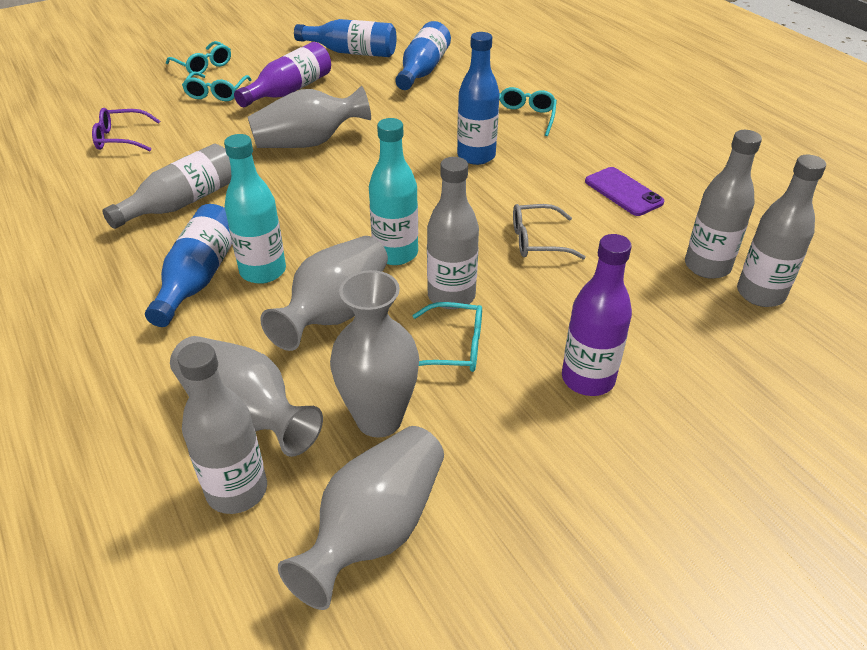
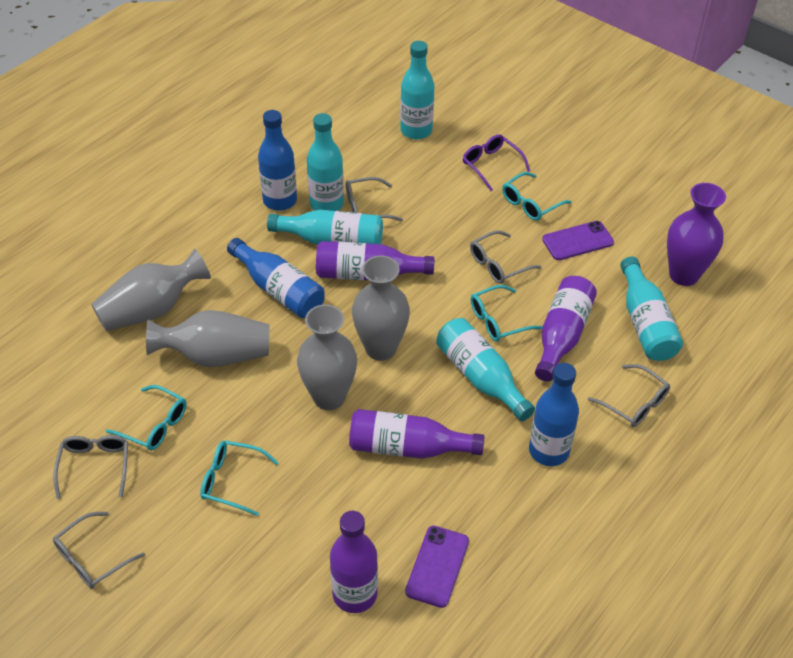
blue bottle: 4 -> 3
grey bottle: 5 -> 0
grey glasses: 1 -> 5
grey vase: 5 -> 4
purple bottle: 2 -> 4
purple phone: 1 -> 2
purple vase: 0 -> 1
turquoise bottle: 2 -> 5

